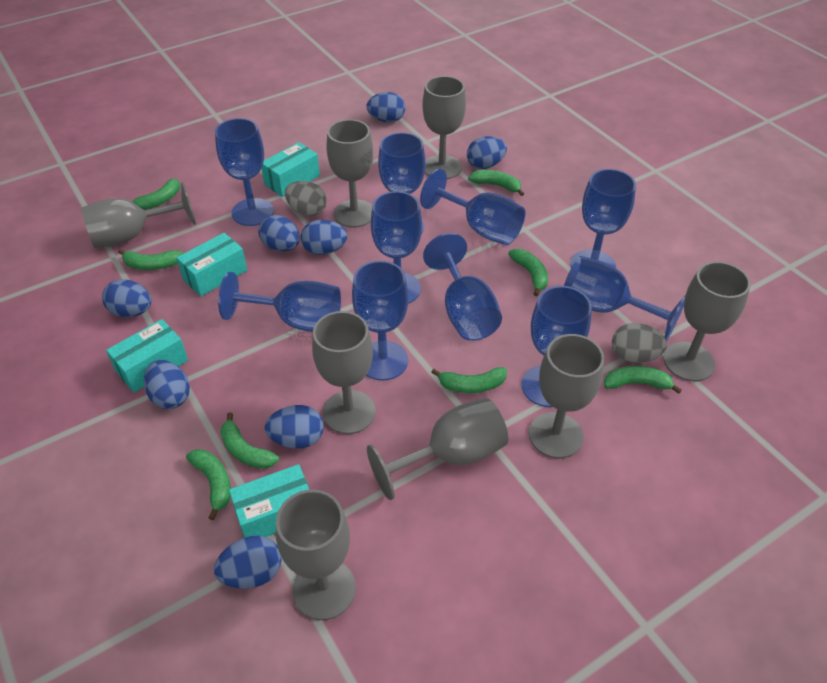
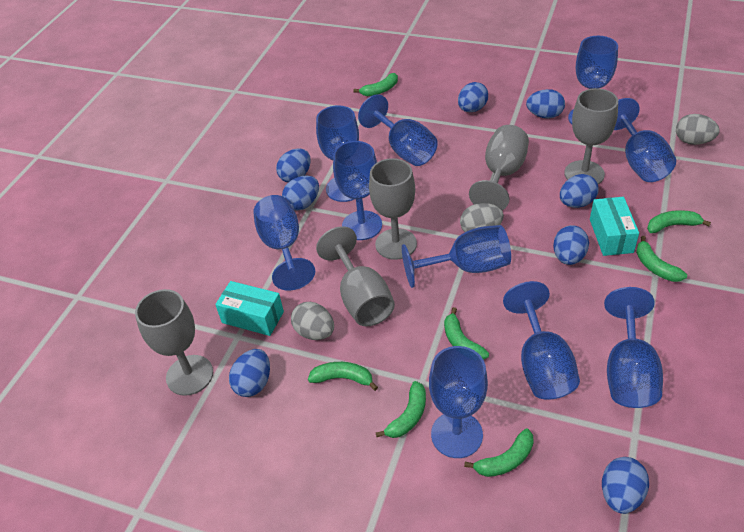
green banana: 8 -> 7
grey egg: 2 -> 3
grey goblet: 8 -> 5
turquoise box: 4 -> 2

